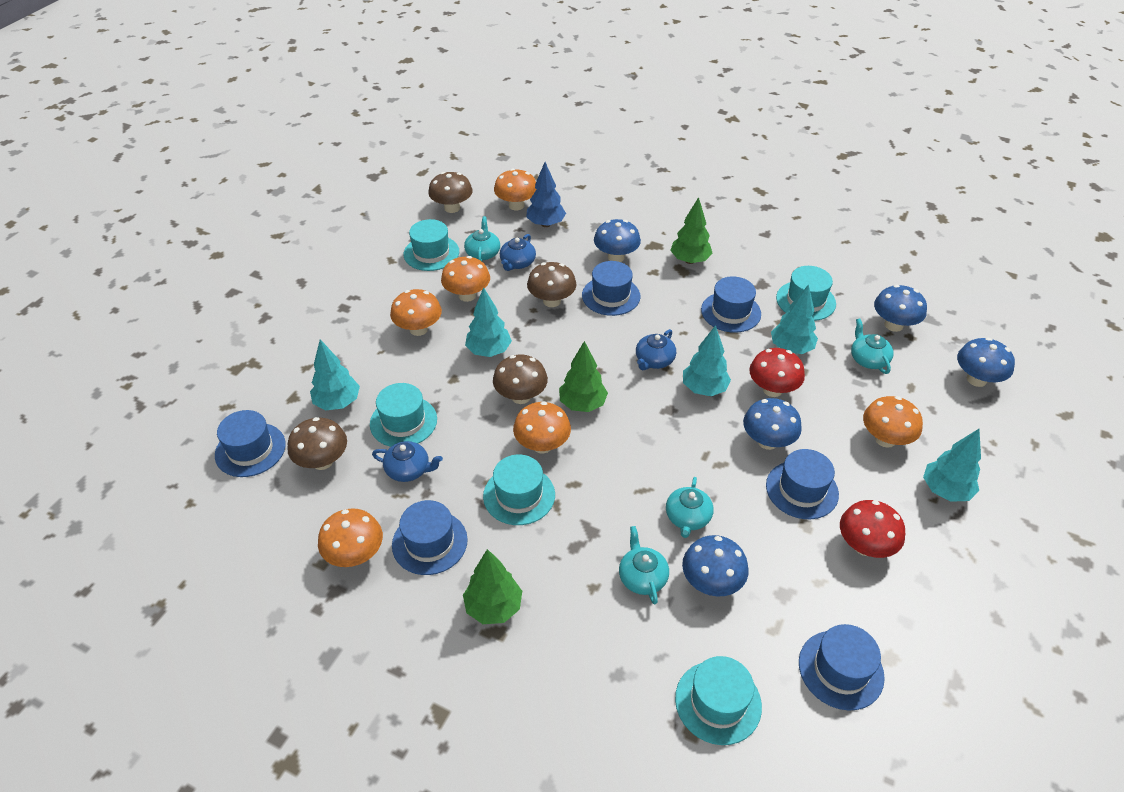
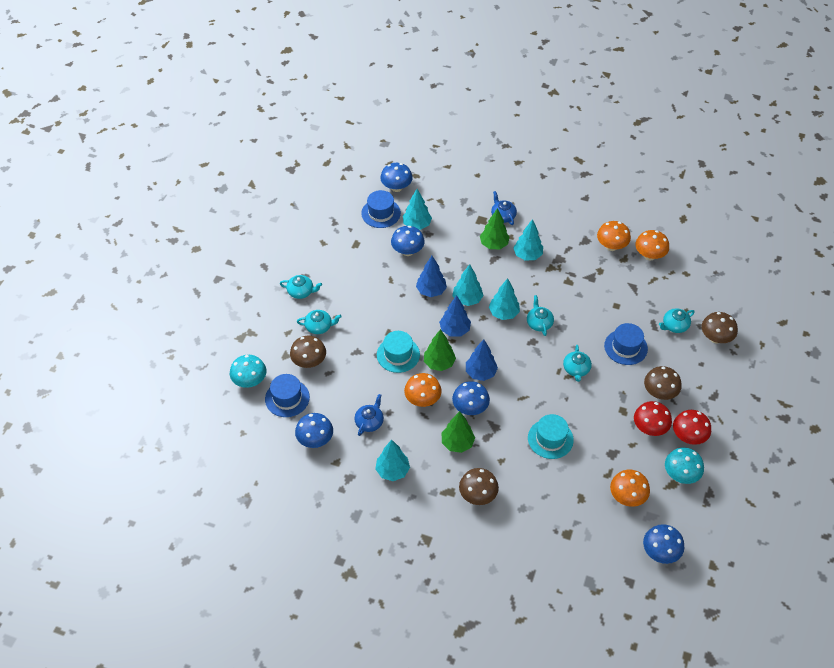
blue hat: 6 -> 3
blue teapot: 3 -> 2
blue tree: 1 -> 3
orange mushroom: 6 -> 4
turquoise hat: 5 -> 2
turquoise mushroom: 0 -> 2
turquoise teapot: 4 -> 5

